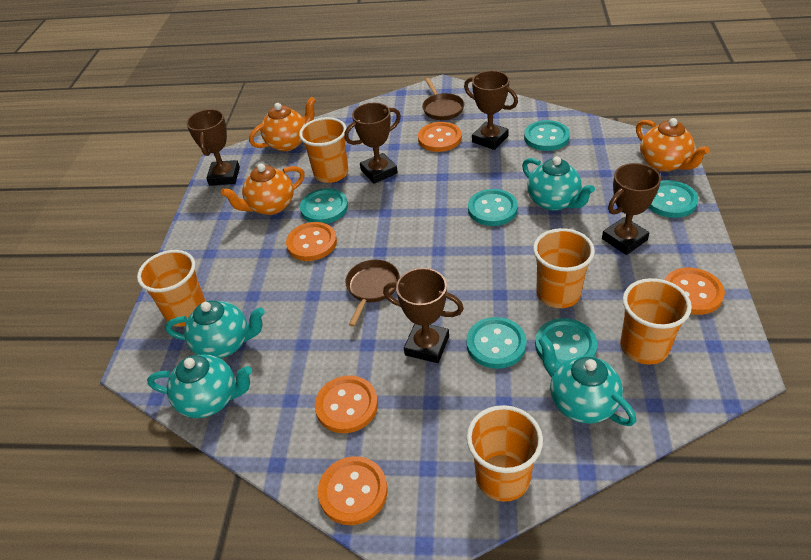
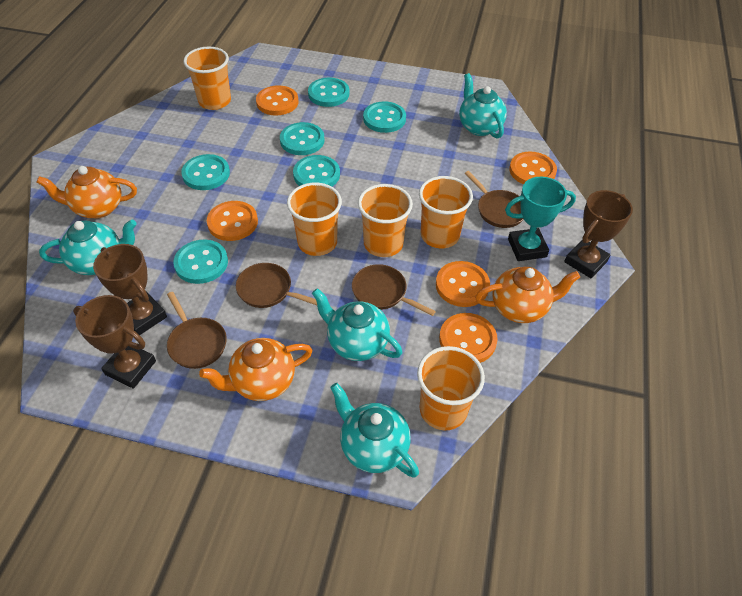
brown pan: 2 -> 4
brown trophy: 5 -> 3
turquoise trophy: 0 -> 1

